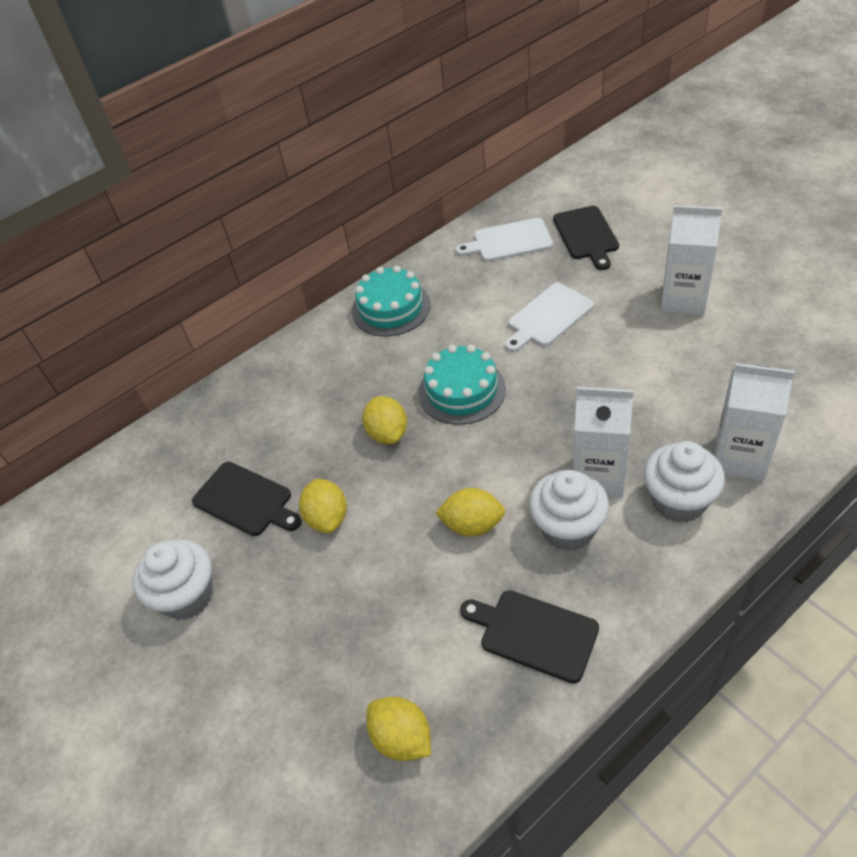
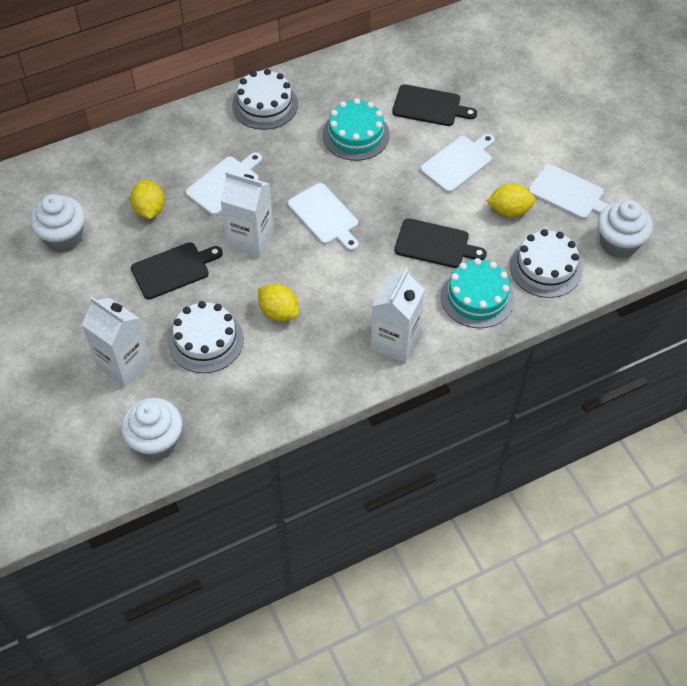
white cake: 0 -> 3
white cutting board: 2 -> 4
yellow lemon: 4 -> 3

